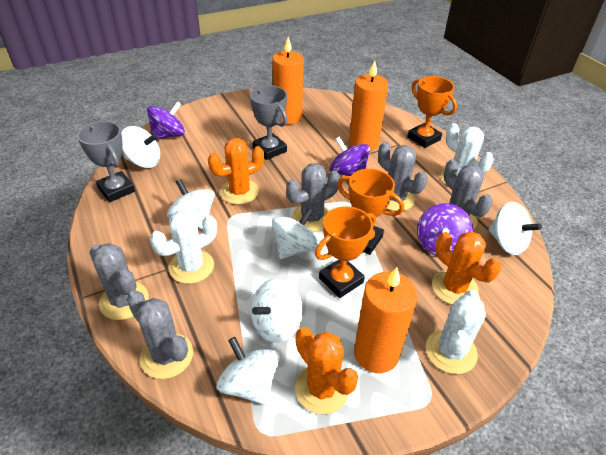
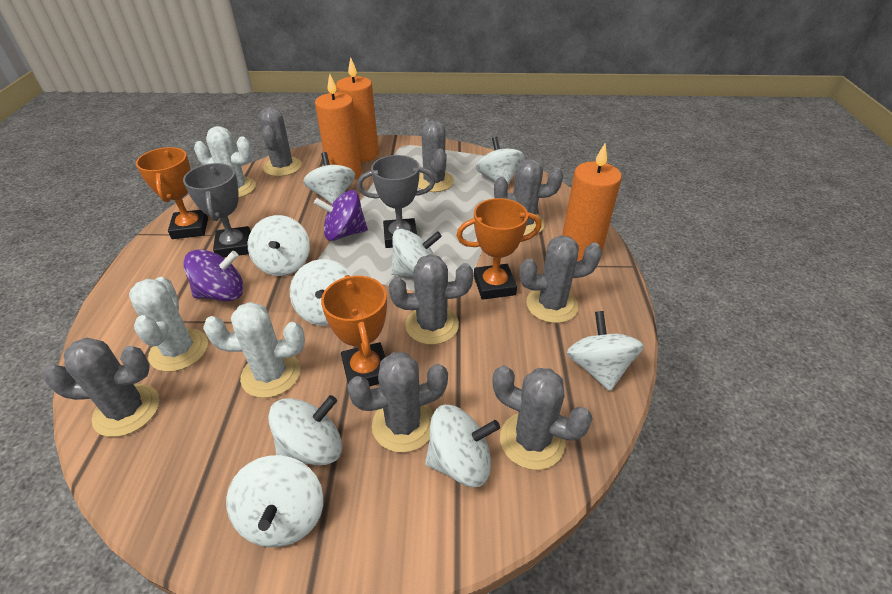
grey cactus: 5 -> 8
orange cactus: 3 -> 0
purple spinning top: 3 -> 2
white spinning top: 6 -> 9

